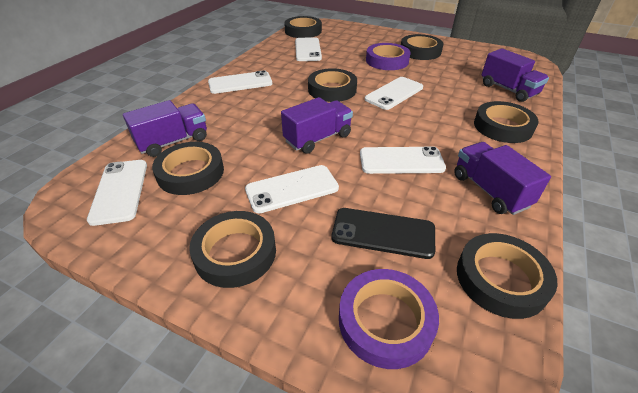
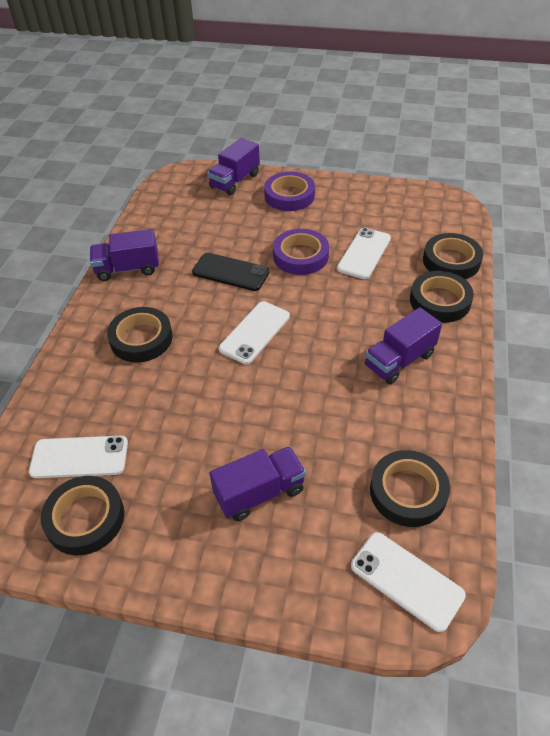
black tape: 7 -> 5
white phone: 6 -> 4

